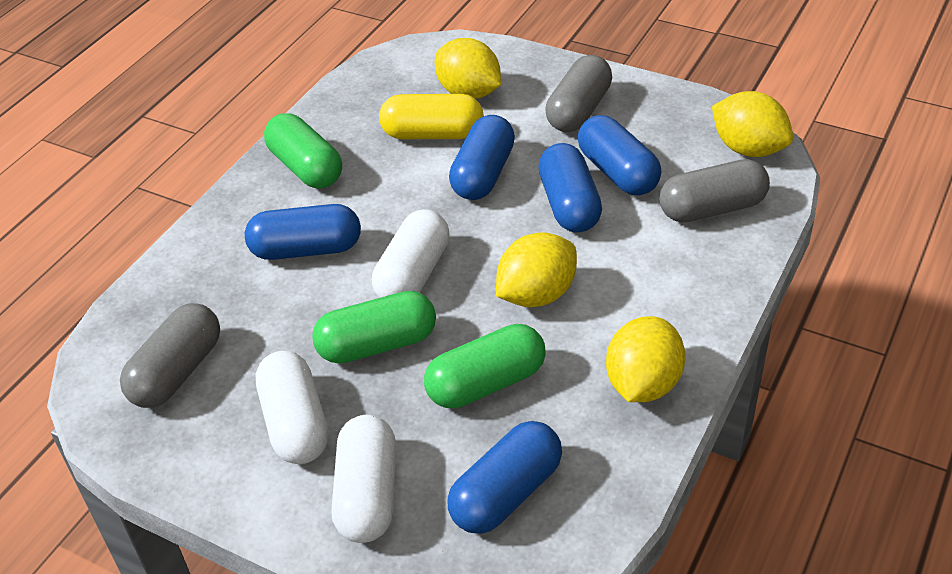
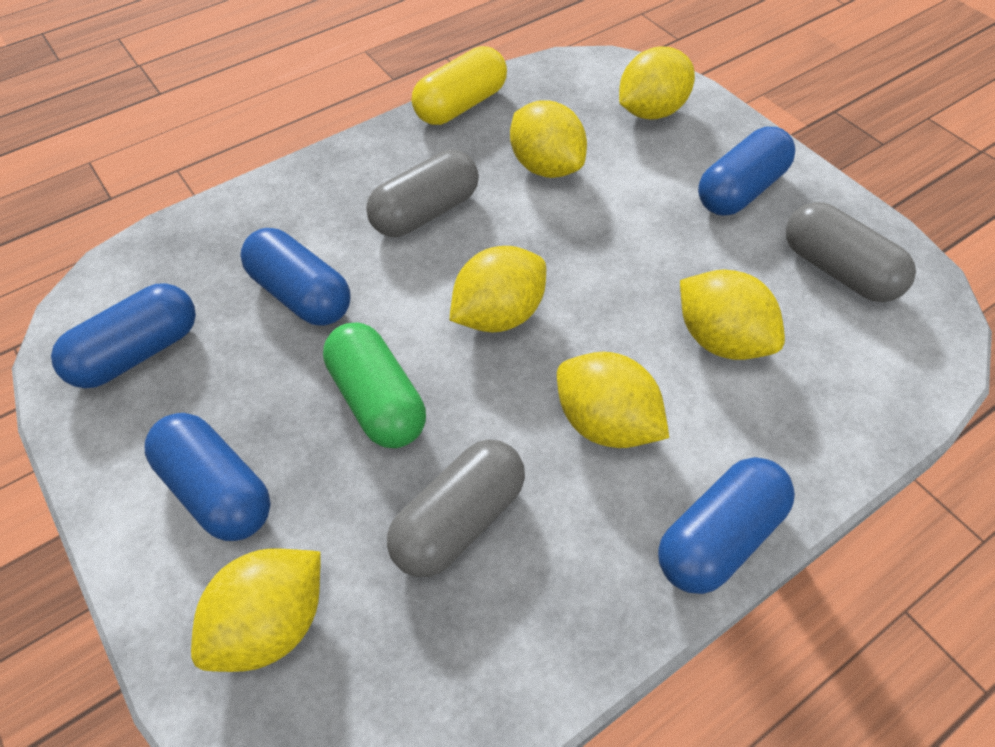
green capsule: 3 -> 1
white capsule: 3 -> 0
yellow lemon: 4 -> 6

